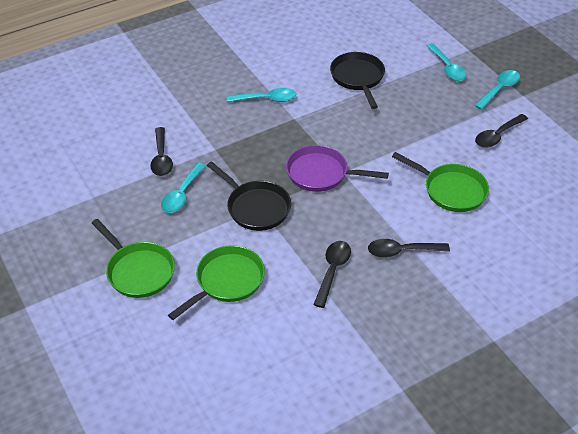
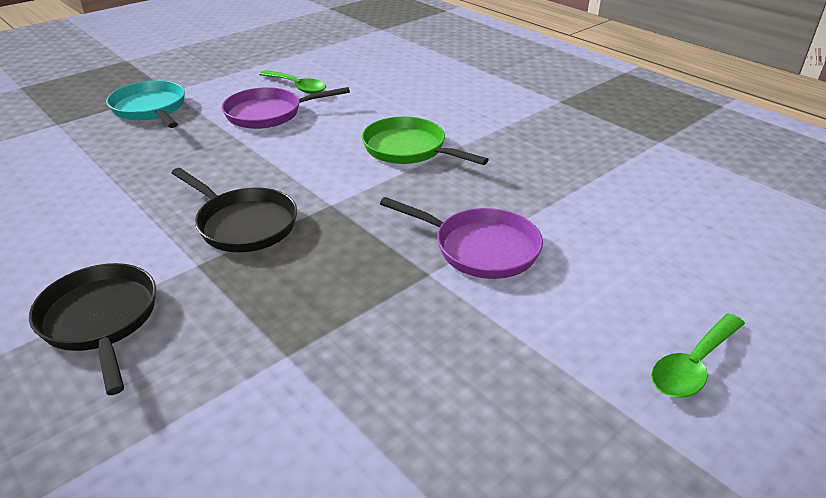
black spoon: 4 -> 0
green pan: 3 -> 1
green spoon: 0 -> 2
purple pan: 1 -> 2
turquoise pan: 0 -> 1
turquoise spoon: 4 -> 0

